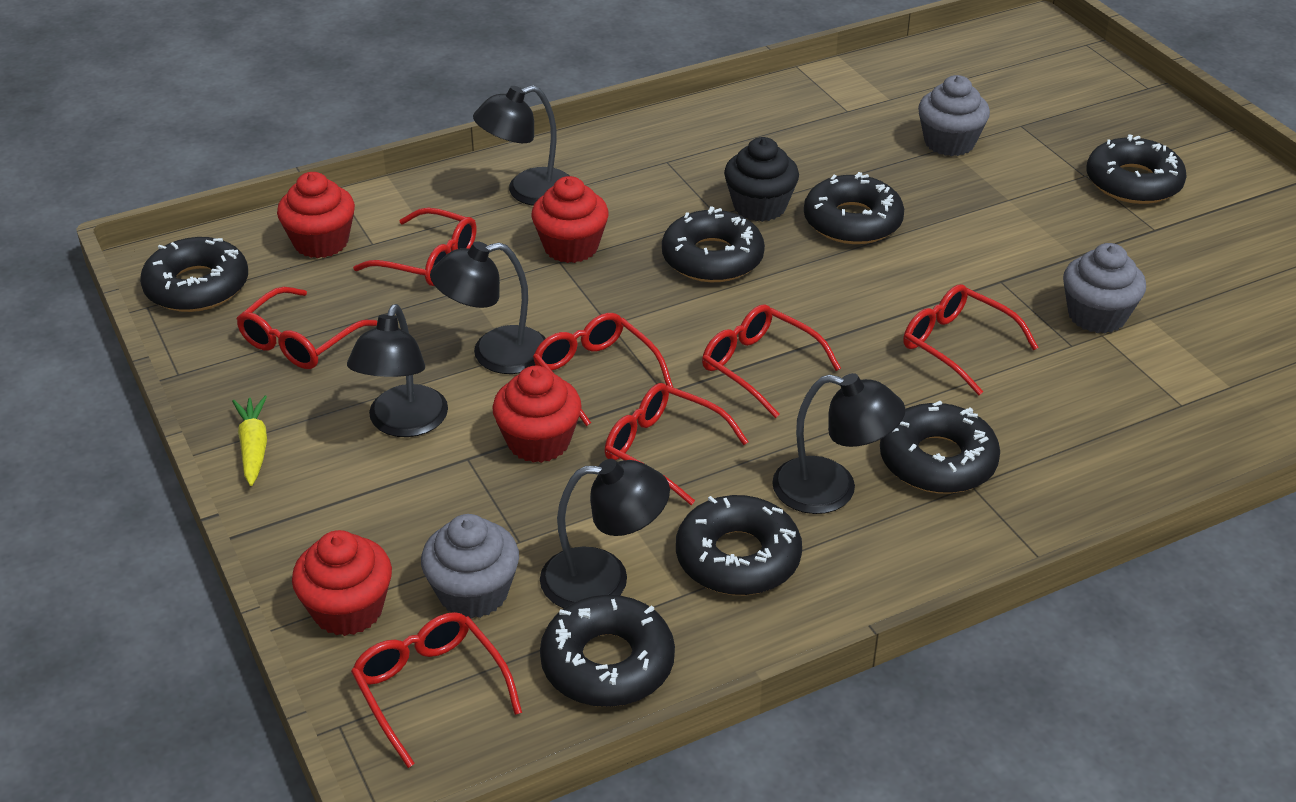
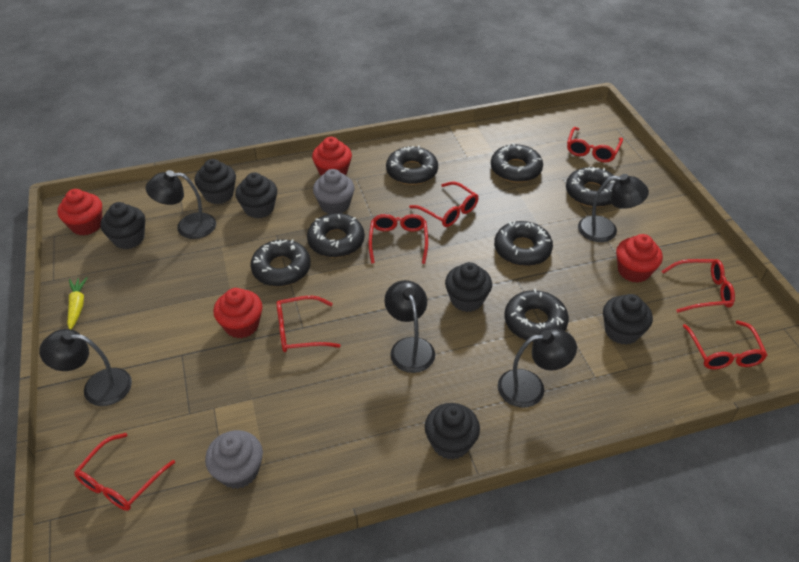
black cupcake: 1 -> 6
grey cupcake: 3 -> 2

